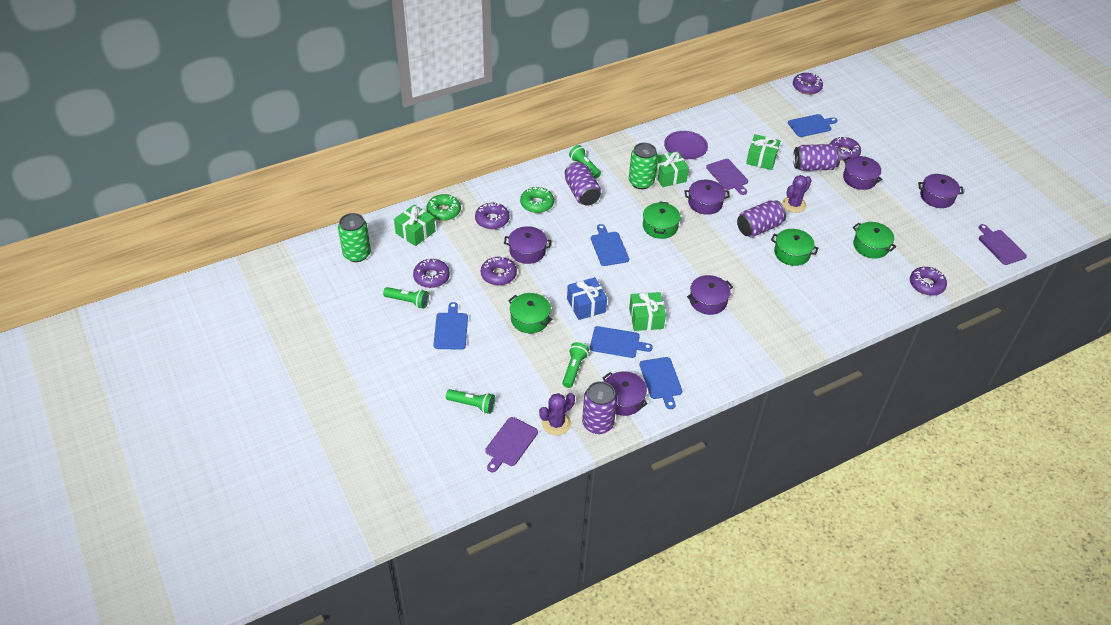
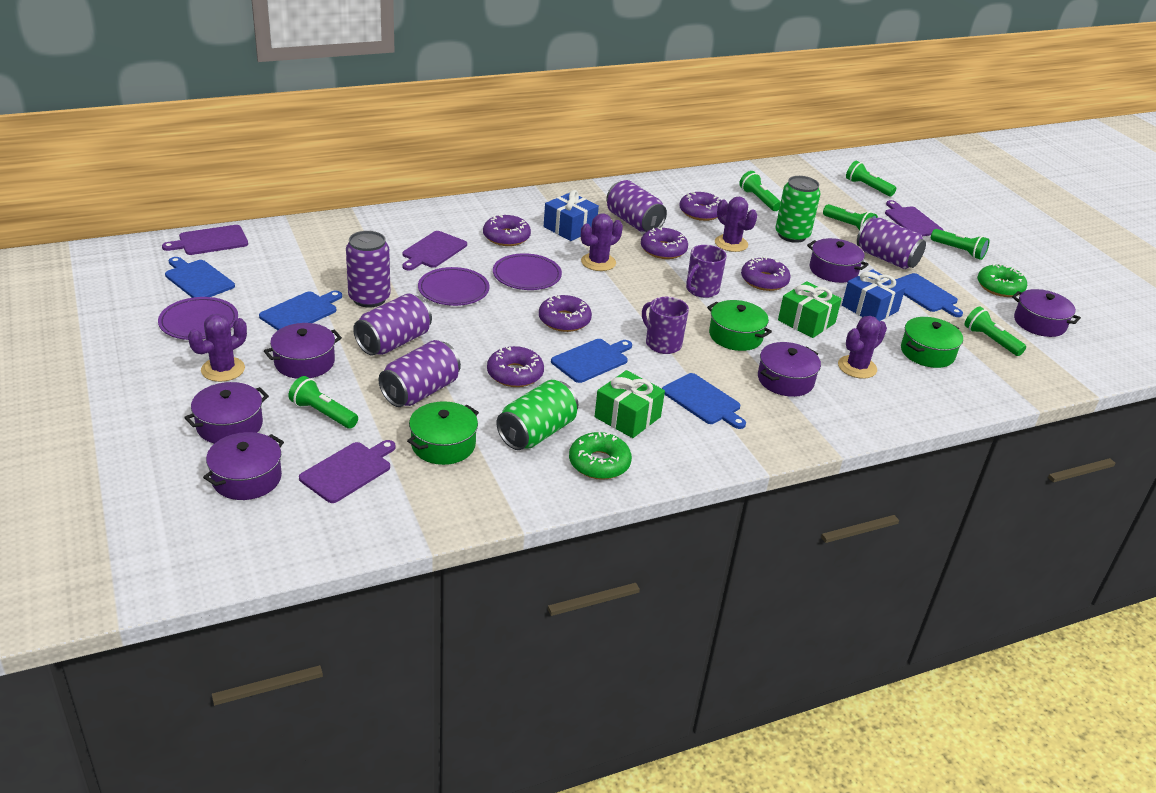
blue gift: 1 -> 2
green flashlight: 4 -> 6
green gift: 4 -> 2
green pot: 4 -> 3
purple cactus: 2 -> 4
purple can: 4 -> 5
purple cutting board: 3 -> 4
purple mug: 0 -> 2
purple plate: 1 -> 3

